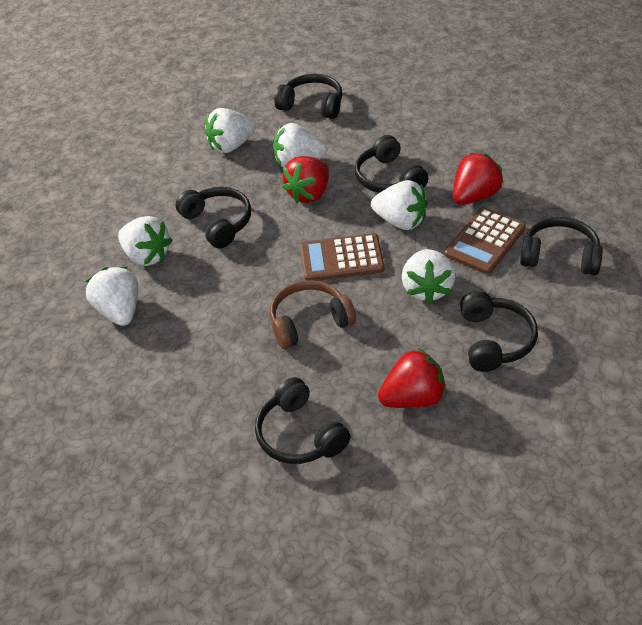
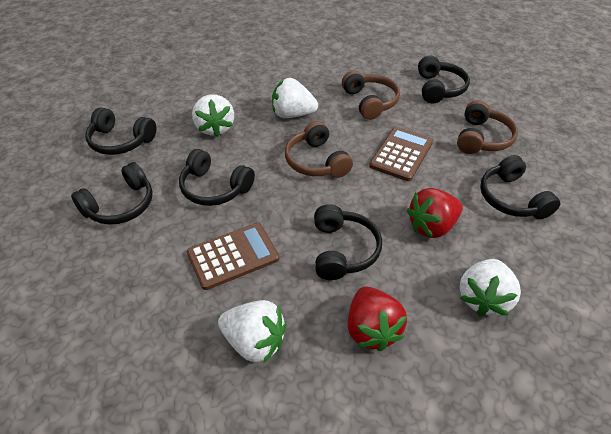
brown headphones: 1 -> 3
red strawberry: 3 -> 2
white strawberry: 6 -> 4

